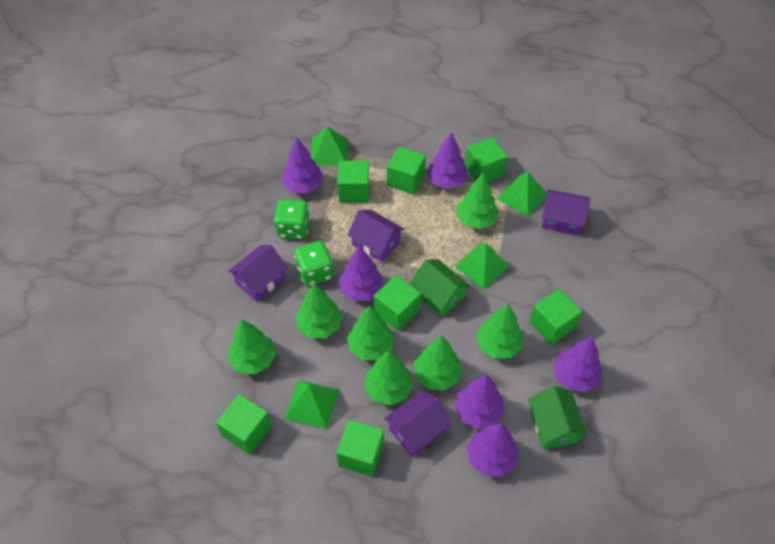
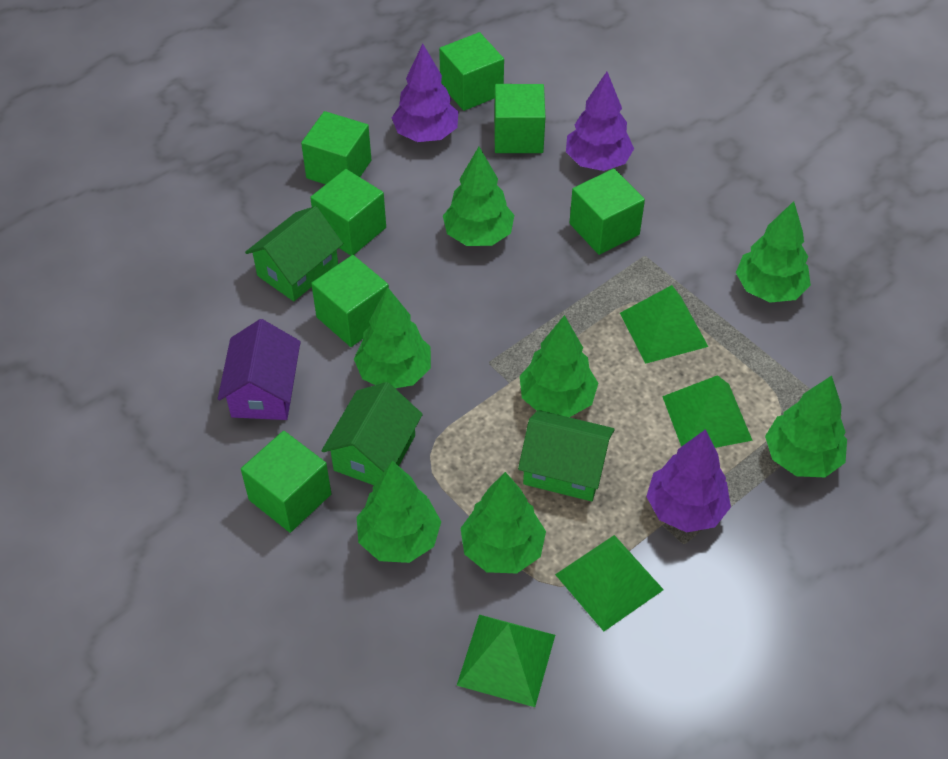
green dice: 2 -> 0
green house: 2 -> 3
purple house: 4 -> 1
purple tree: 6 -> 3

